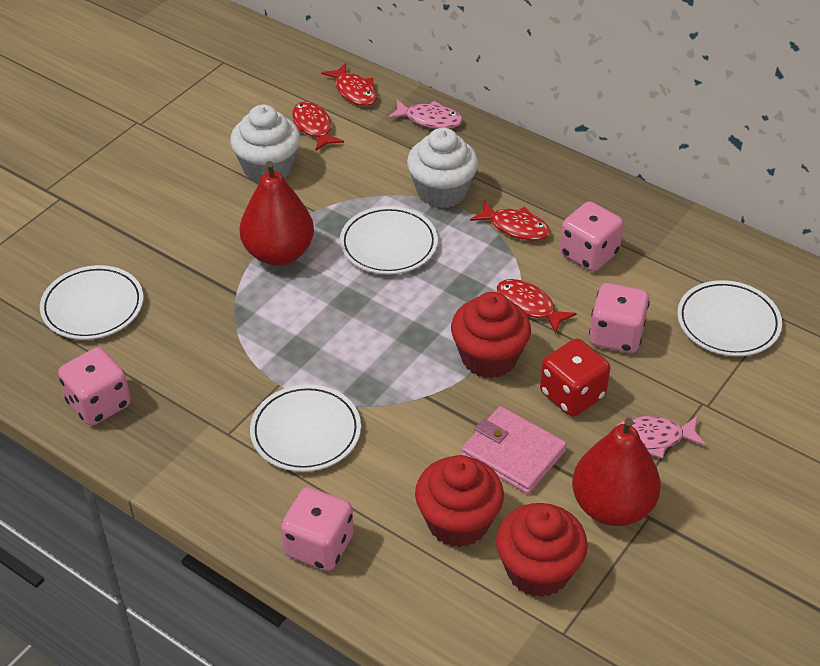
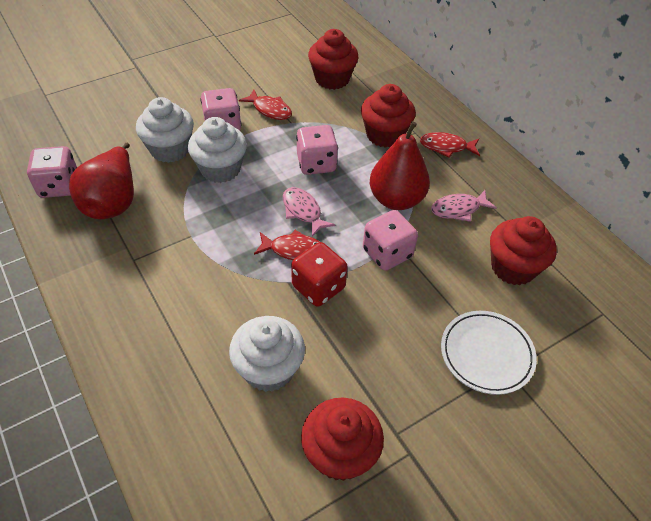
pink wallet: 1 -> 0
red cupcake: 3 -> 4
red fish: 4 -> 3
white cupcake: 2 -> 3
white plate: 4 -> 1

